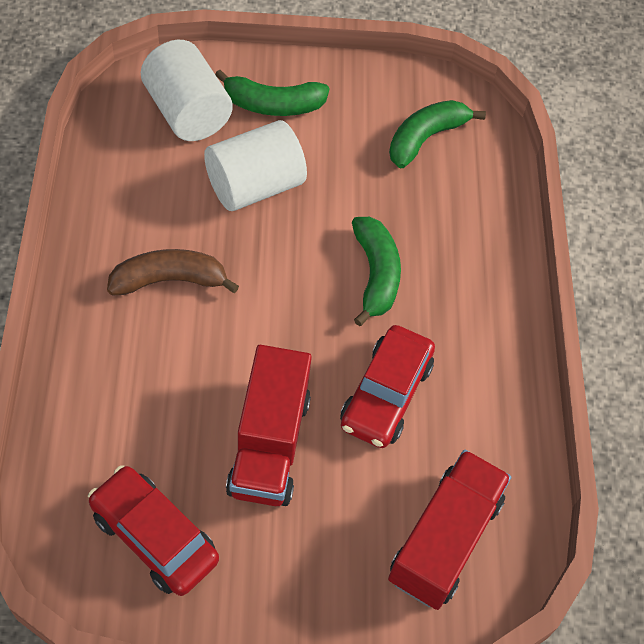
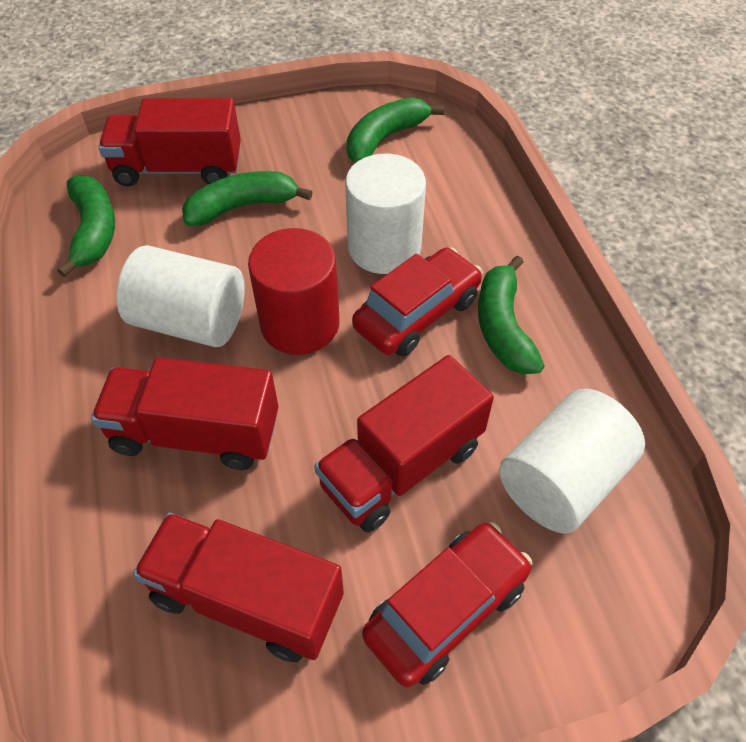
brown banana: 1 -> 0
green banana: 3 -> 4
red cylinder: 0 -> 1
red truck: 2 -> 4
white cylinder: 2 -> 3

